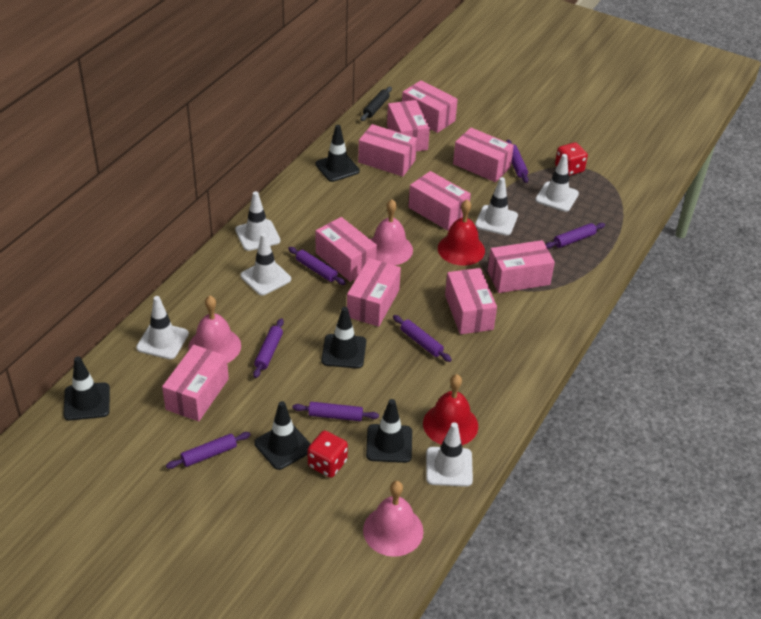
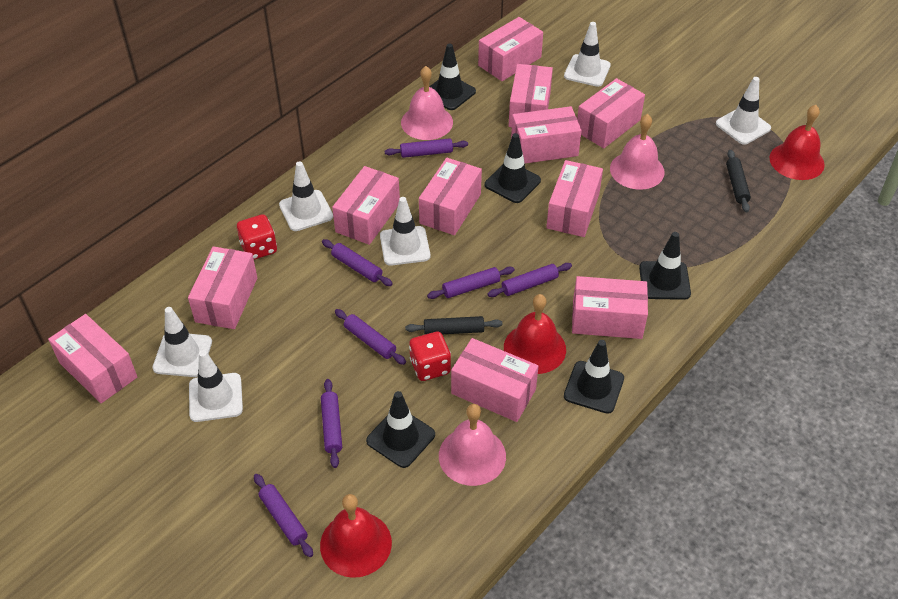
black rolling pin: 1 -> 2
pink box: 10 -> 11
red bell: 2 -> 3

